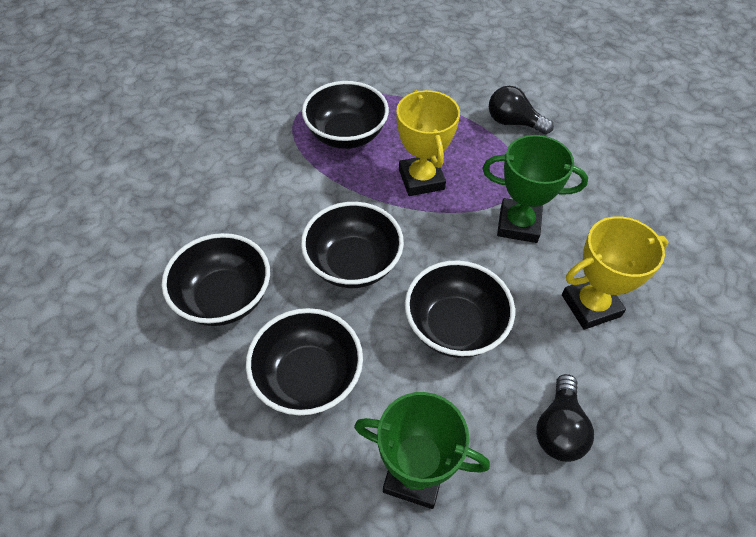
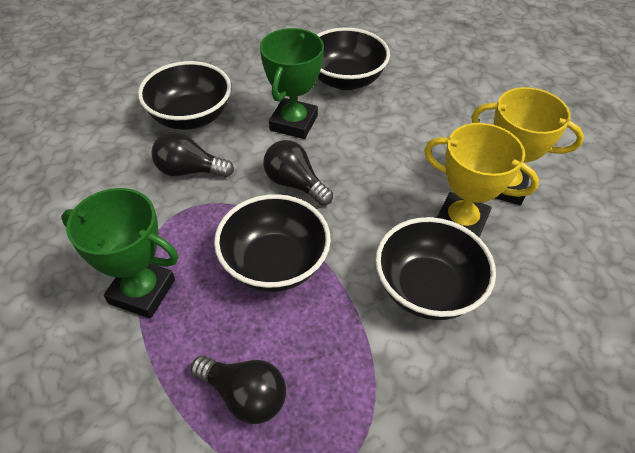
black bowl: 5 -> 4
black light bulb: 2 -> 3

